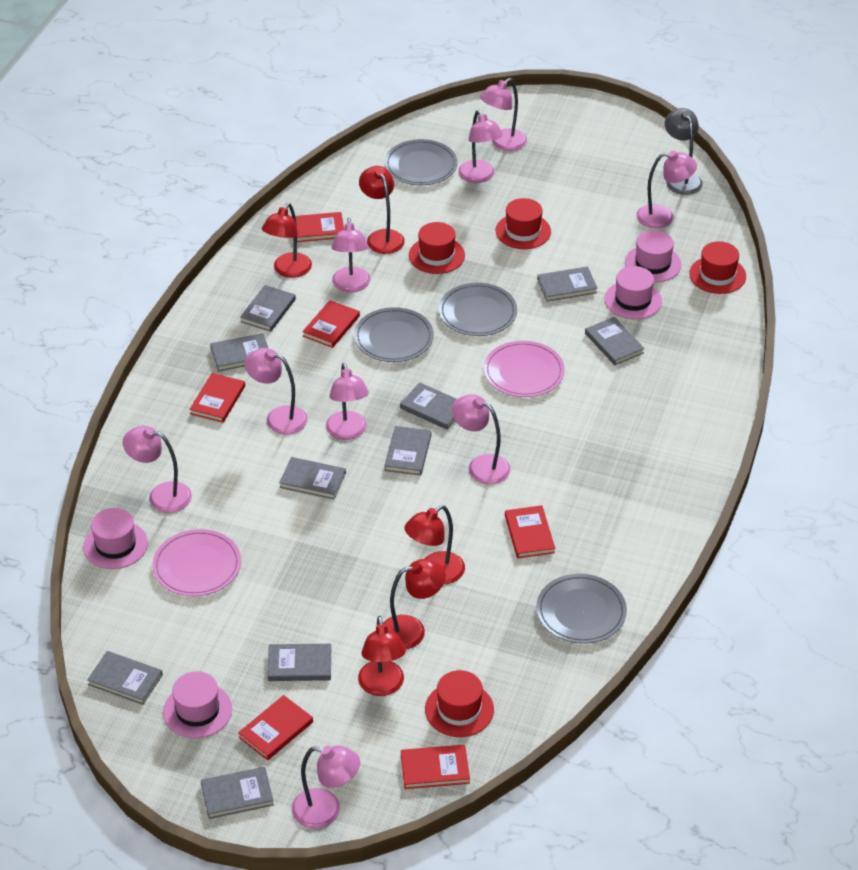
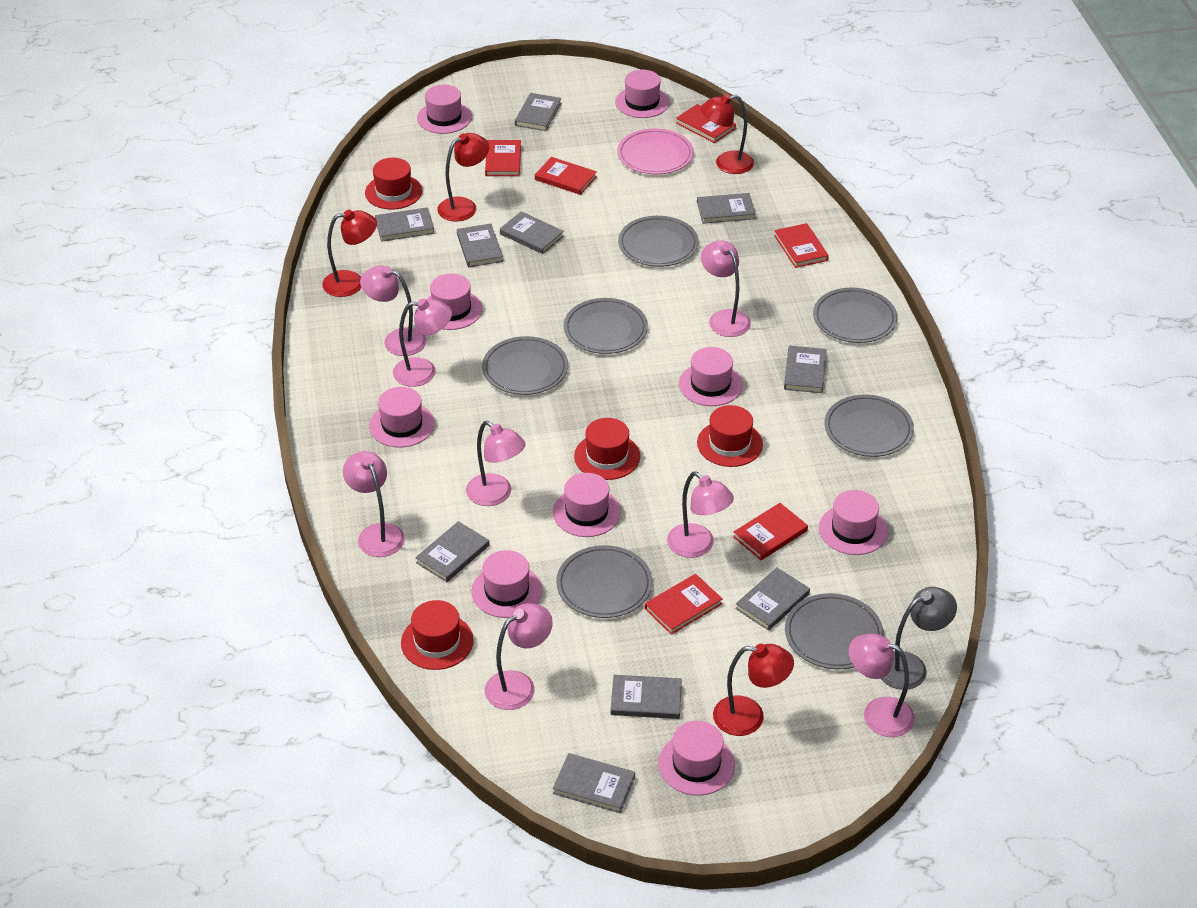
grey plate: 4 -> 7
pink hat: 4 -> 9
pink lamp: 9 -> 8
pink plate: 2 -> 1
red lamp: 5 -> 4

